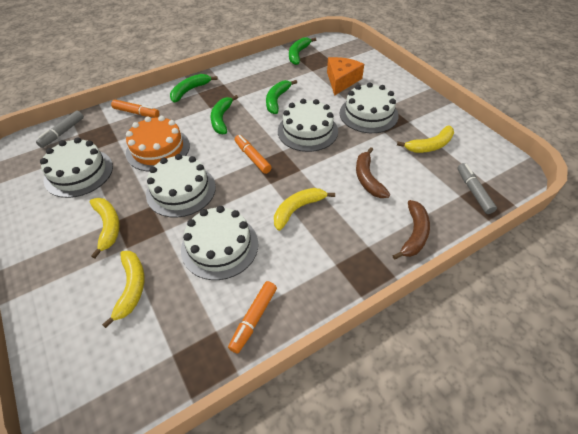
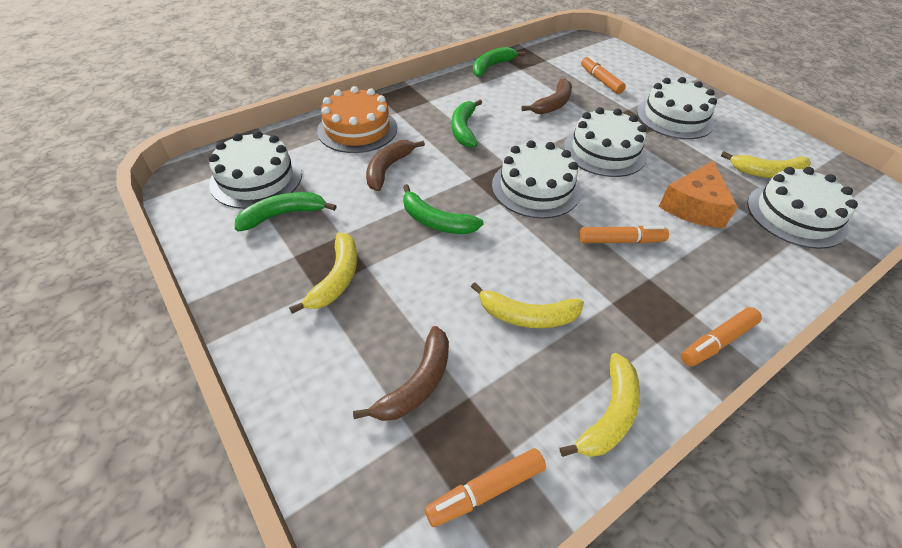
brown banana: 2 -> 3
grey marker: 2 -> 0
orange marker: 3 -> 4

